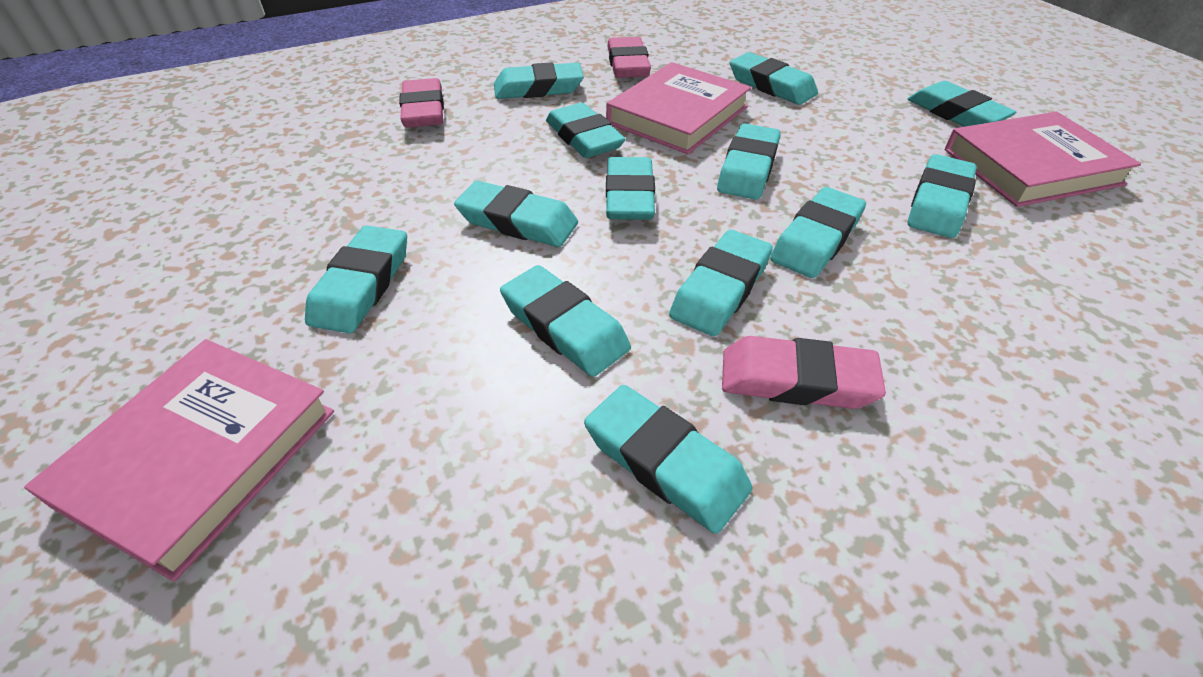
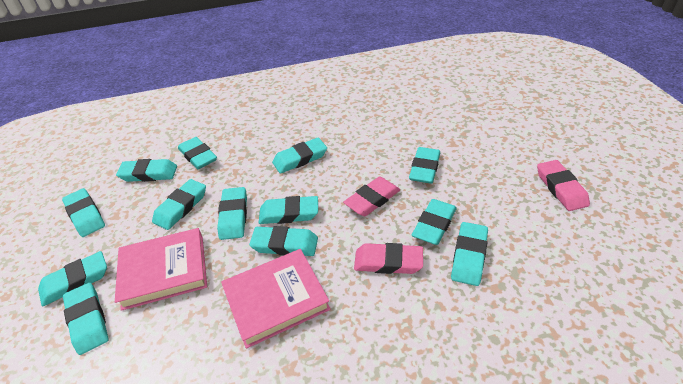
pink book: 3 -> 2

